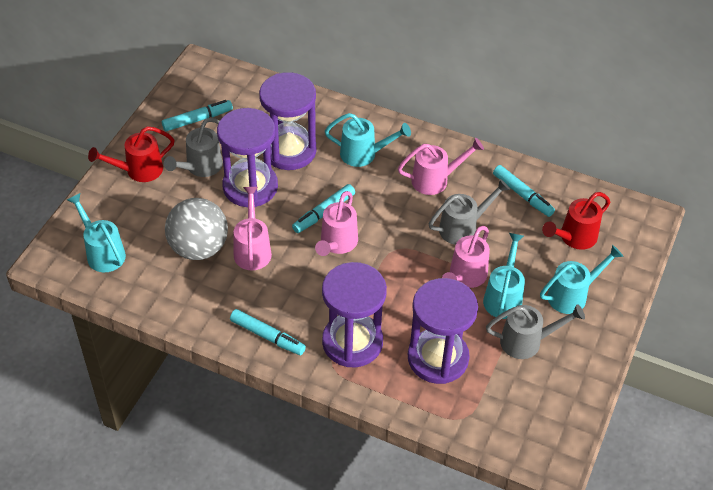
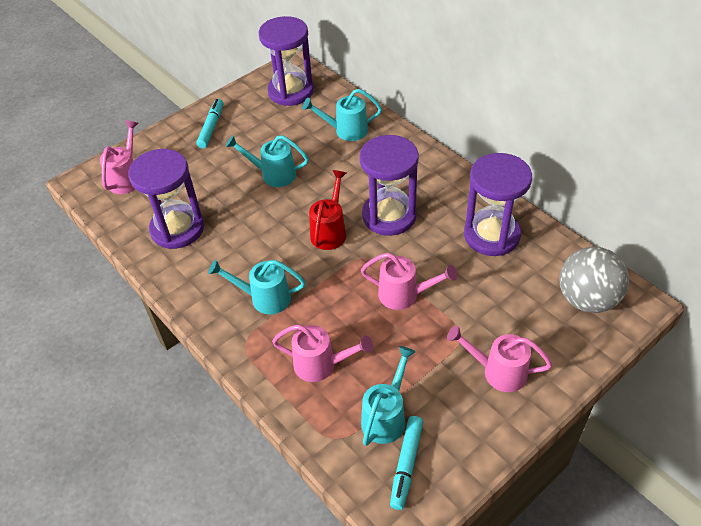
grey watering can: 3 -> 0
red watering can: 2 -> 1
turquoise marker: 4 -> 2

